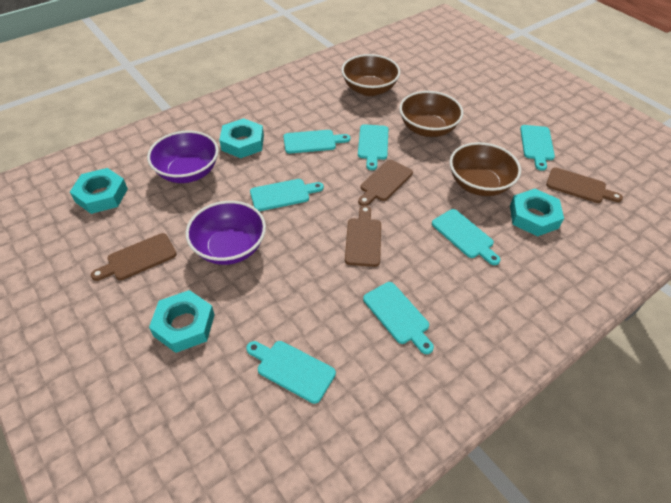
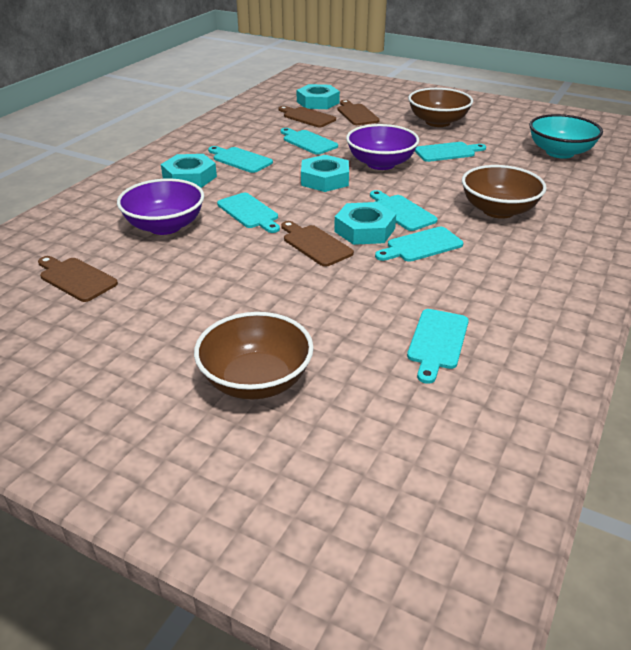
turquoise bowl: 0 -> 1

